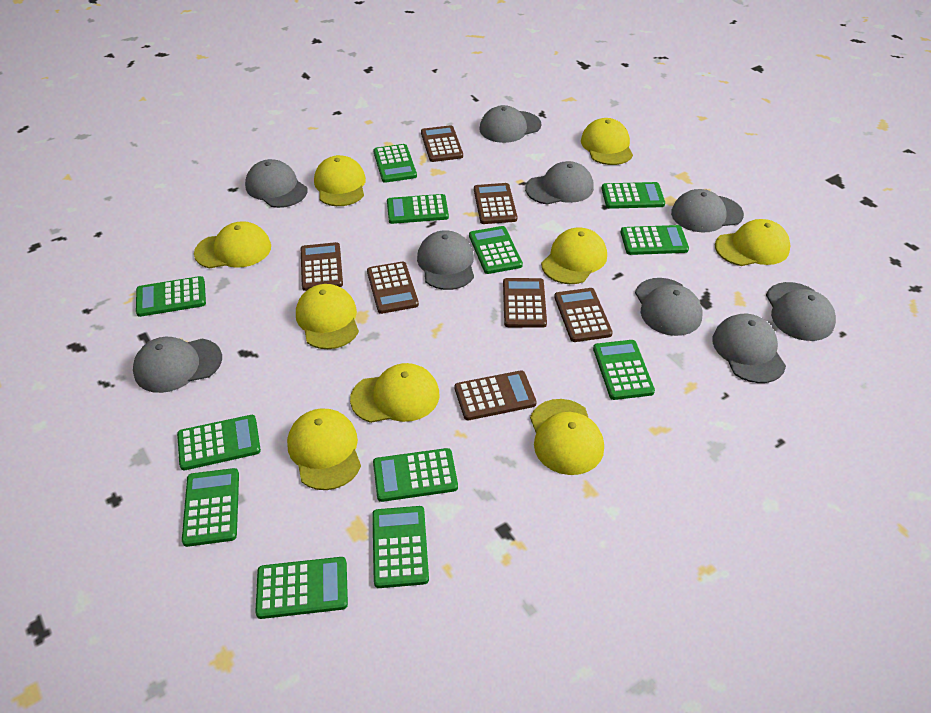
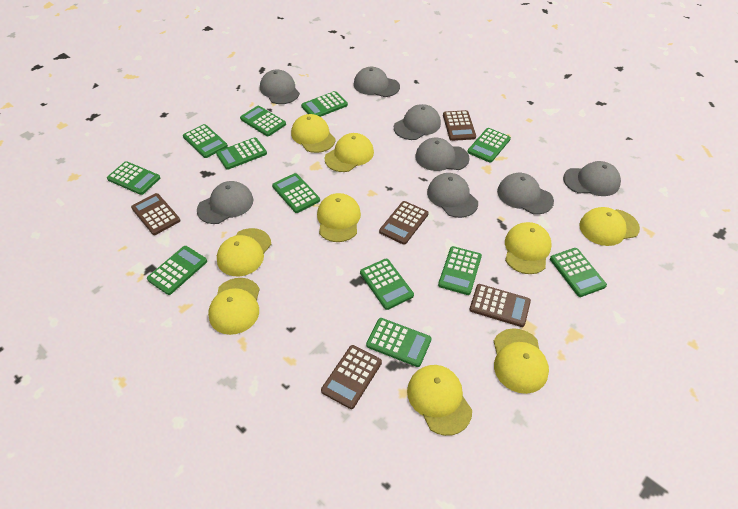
brown calculator: 7 -> 5
grey cap: 9 -> 8

